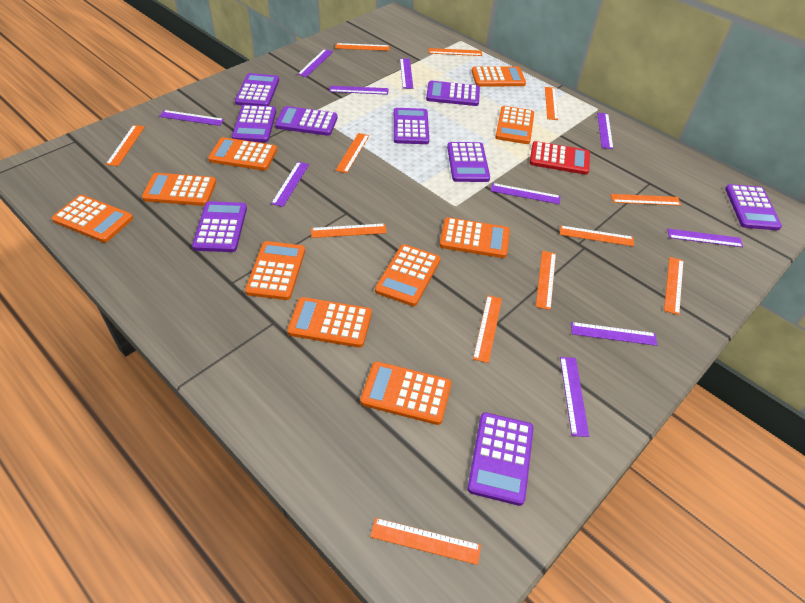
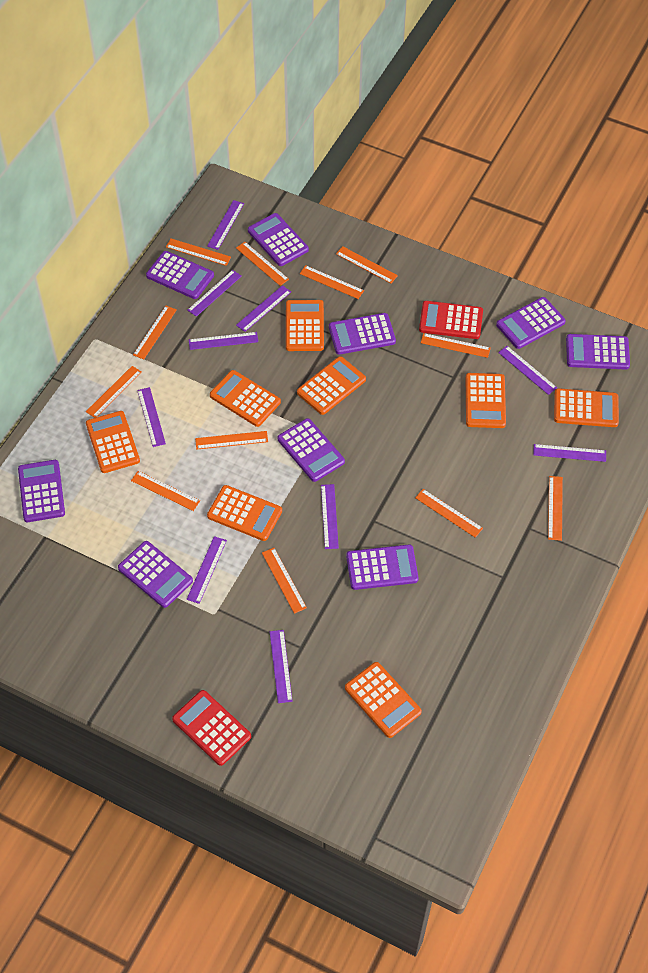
orange calculator: 10 -> 8
red calculator: 1 -> 2

